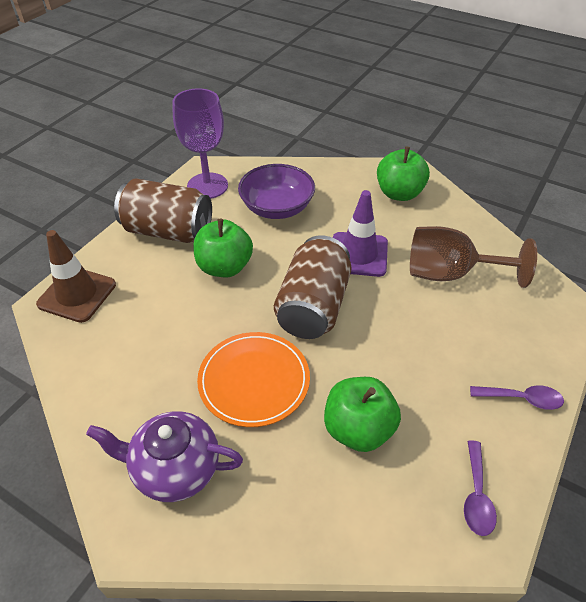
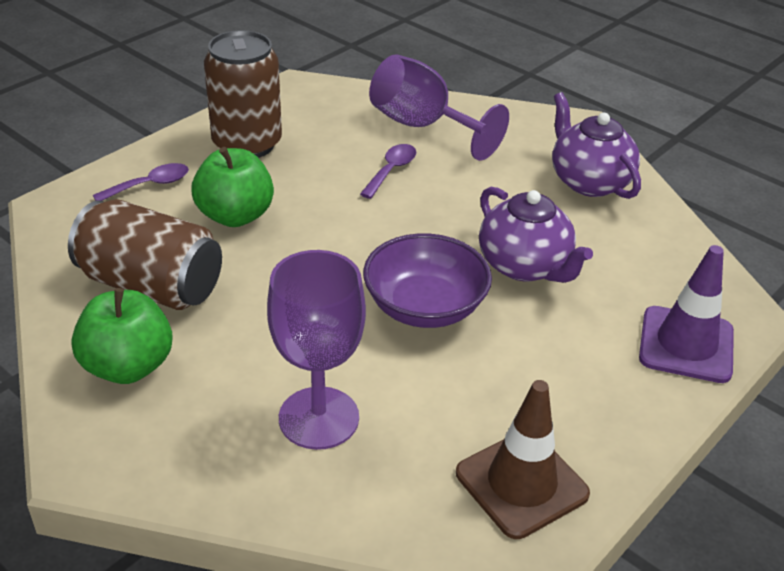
brown goblet: 1 -> 0
green apple: 3 -> 2
orange plate: 1 -> 0
purple goblet: 1 -> 2
purple teapot: 1 -> 2

